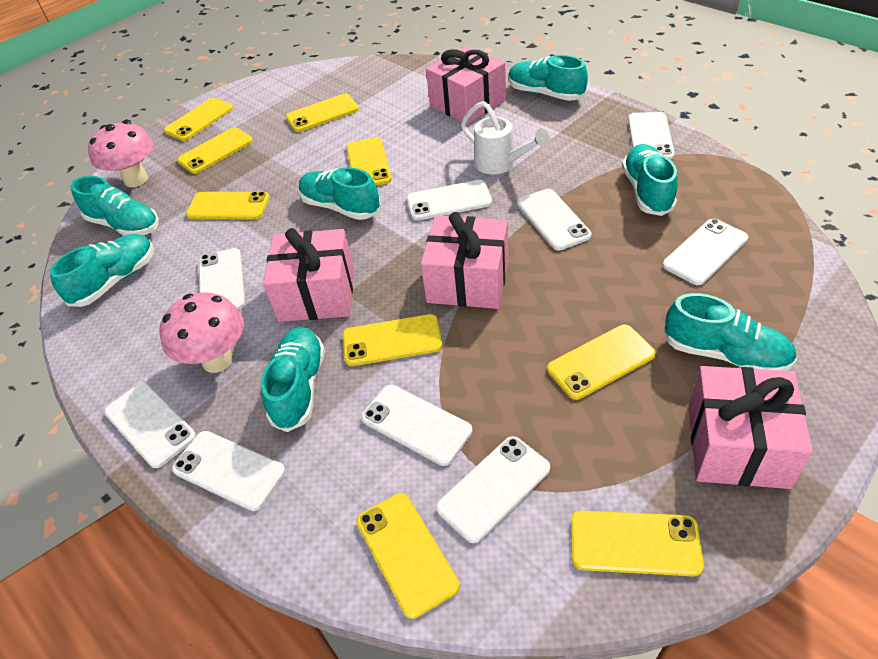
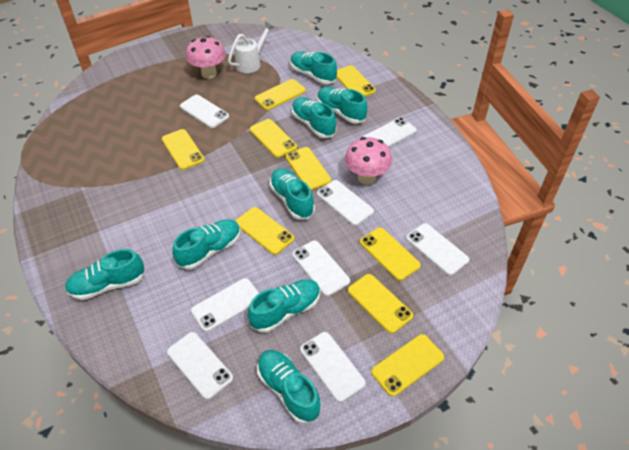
pink gift: 4 -> 0
turquoise shoe: 7 -> 8
white phone: 9 -> 8

